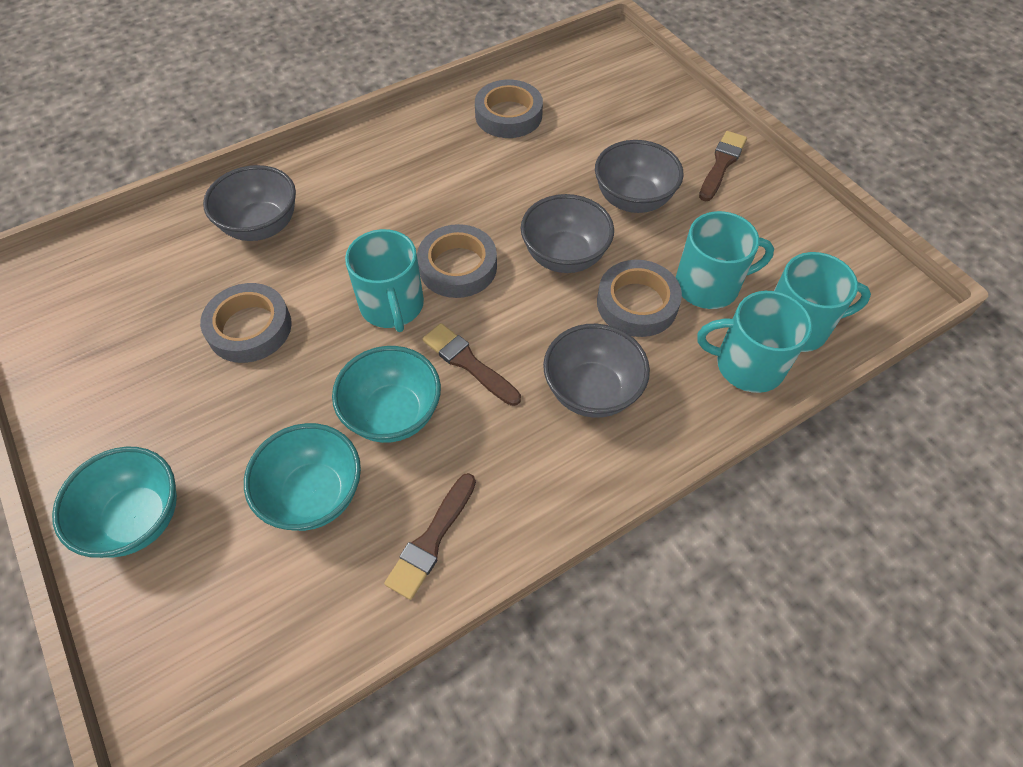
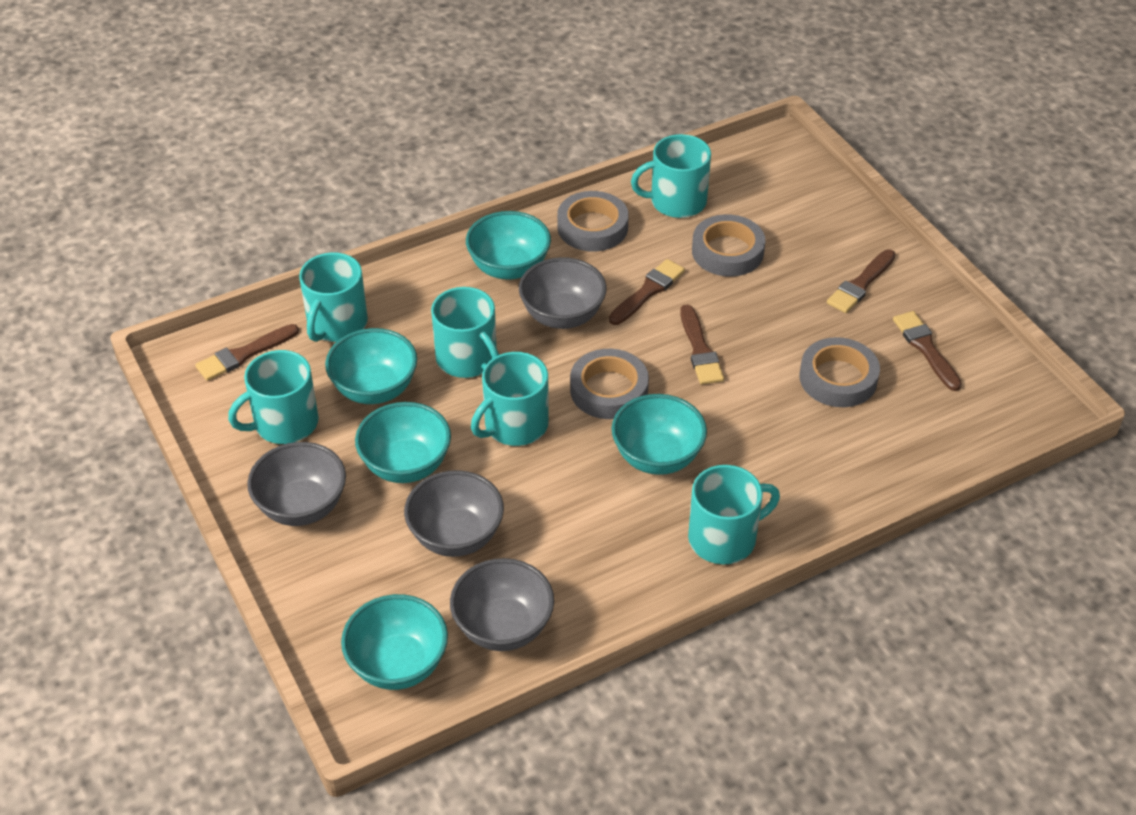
brown brush: 3 -> 5
turquoise bowl: 3 -> 5
turquoise mug: 4 -> 6

